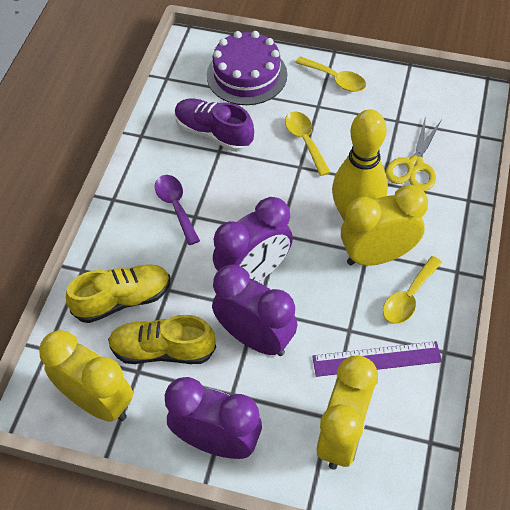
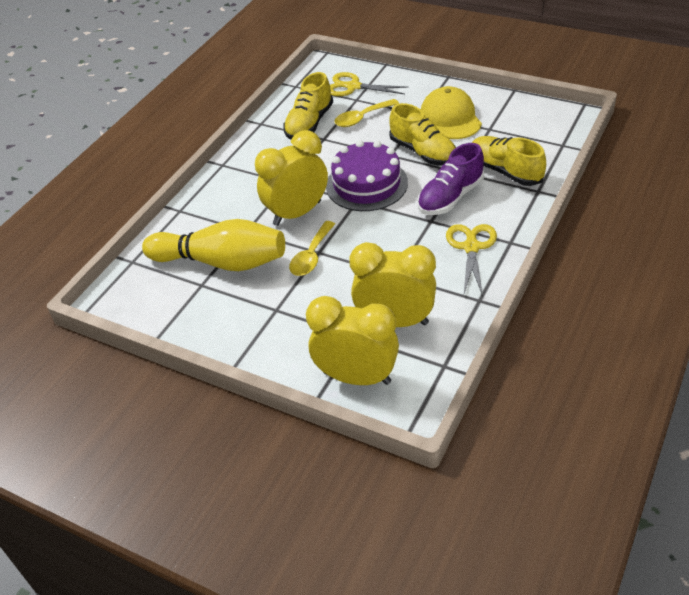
purple clock: 3 -> 0
purple ruler: 1 -> 0
purple spoon: 1 -> 0
yellow cap: 0 -> 1
yellow scissors: 1 -> 2
yellow shoe: 2 -> 3
yellow spoon: 3 -> 2

